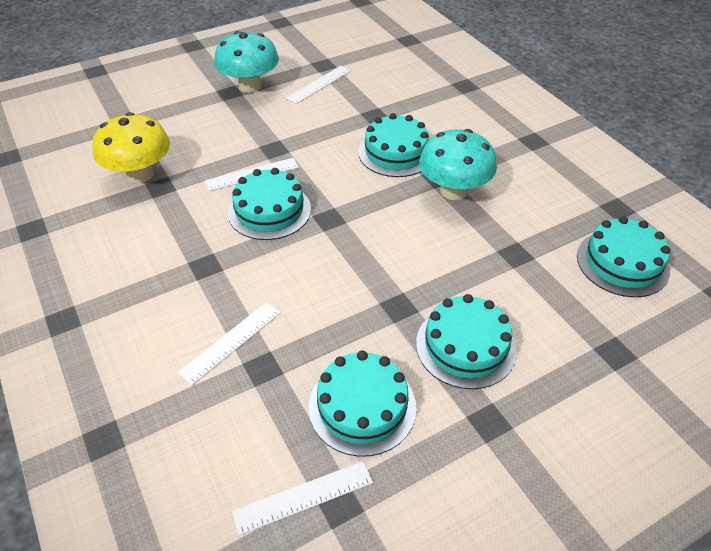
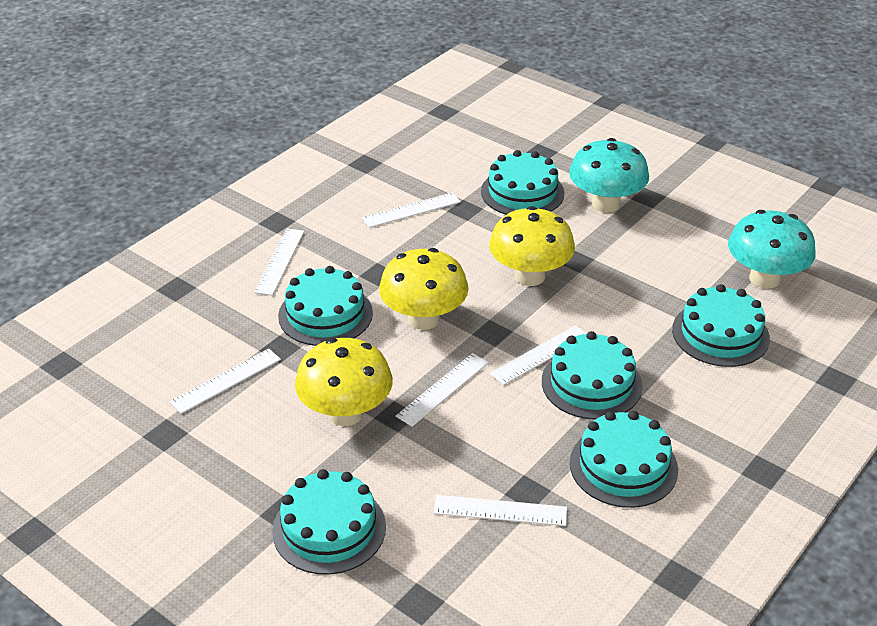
turquoise cake: 5 -> 6
white ruler: 4 -> 6
yellow mushroom: 1 -> 3

